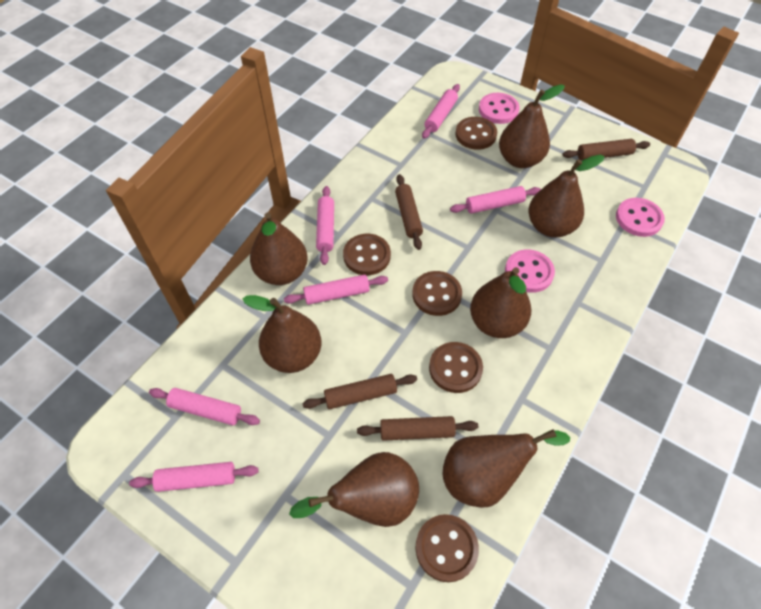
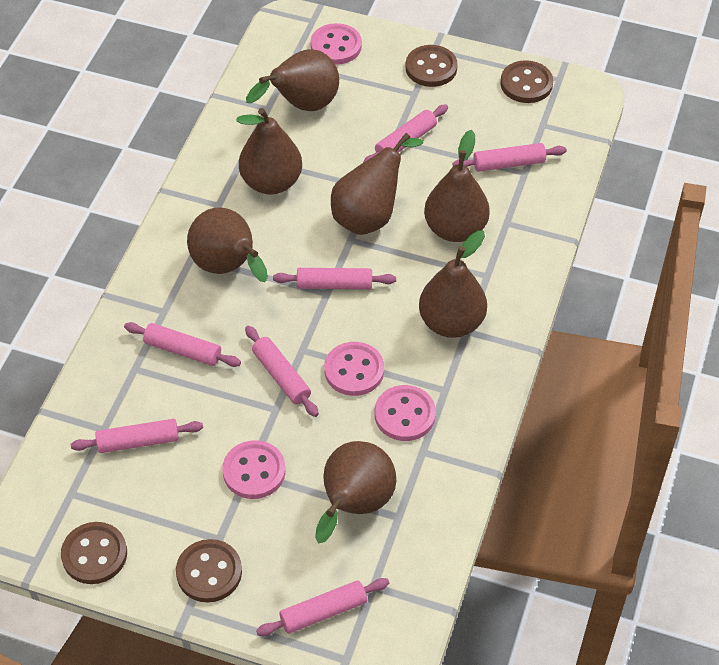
brown button: 5 -> 4
brown rolling pin: 4 -> 0
pink button: 3 -> 4
pink rolling pin: 6 -> 7

